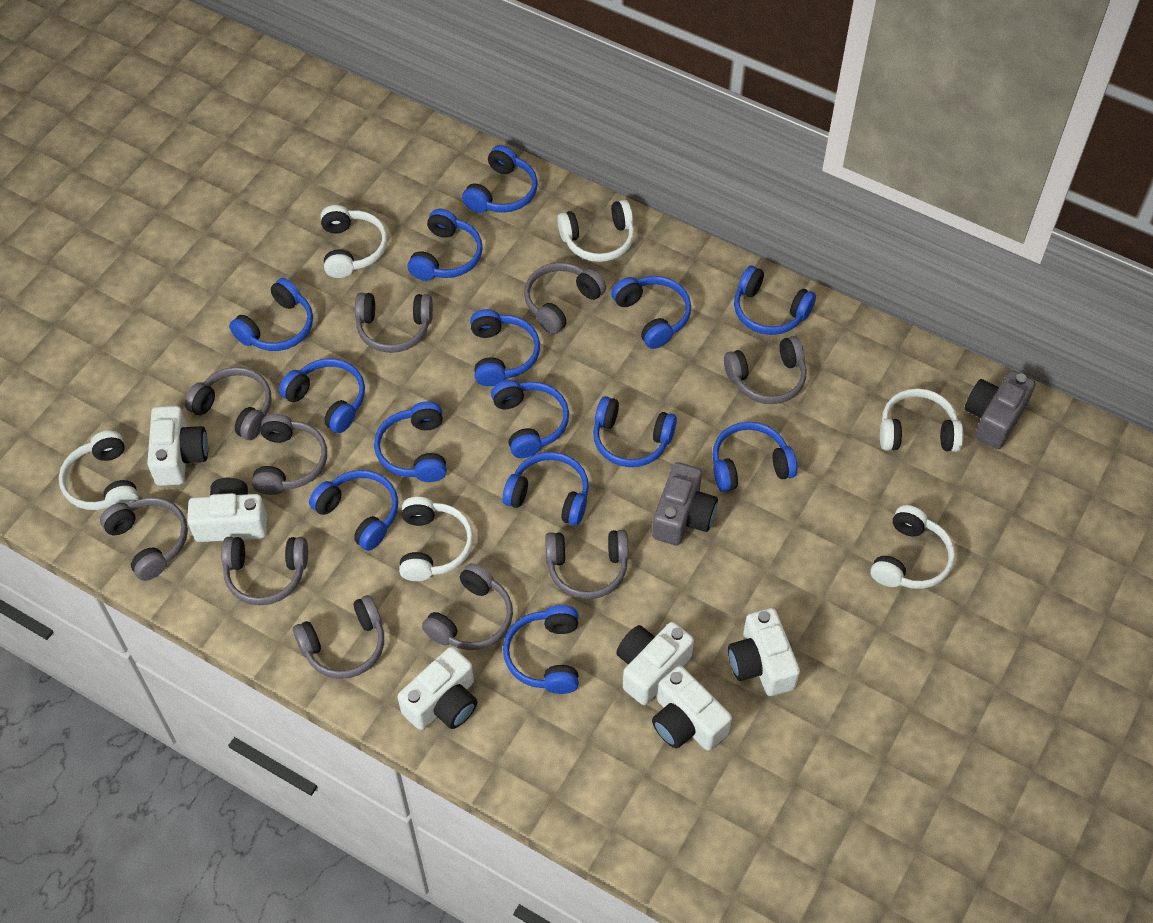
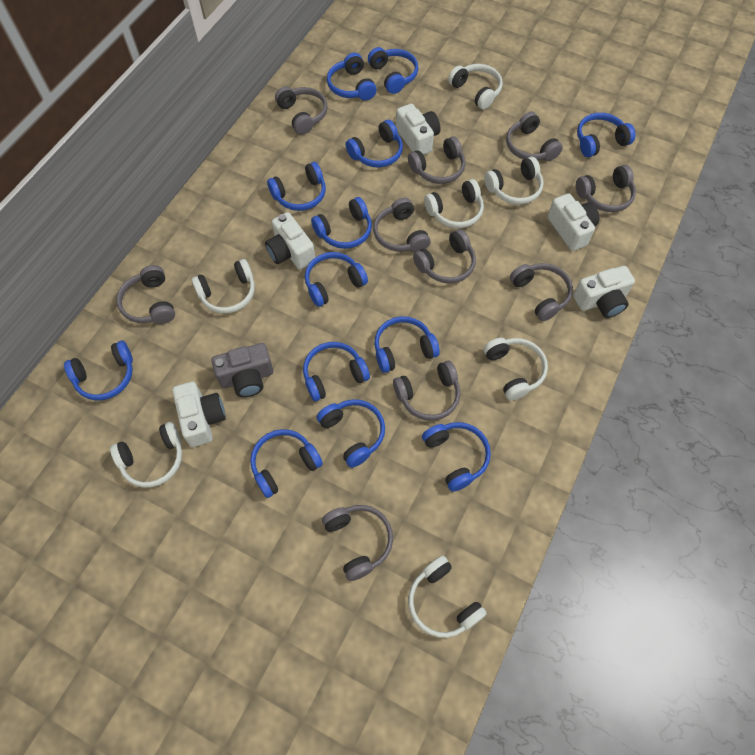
blue headphones: 14 -> 13
grey camera: 2 -> 1
white camera: 6 -> 5
white headphones: 6 -> 7

